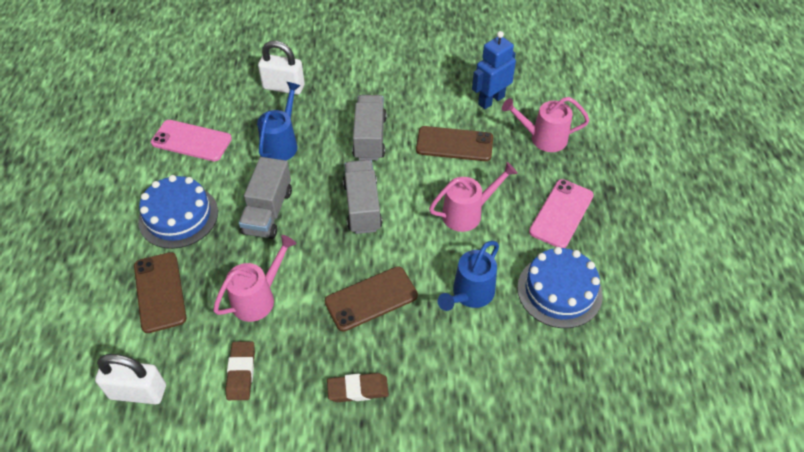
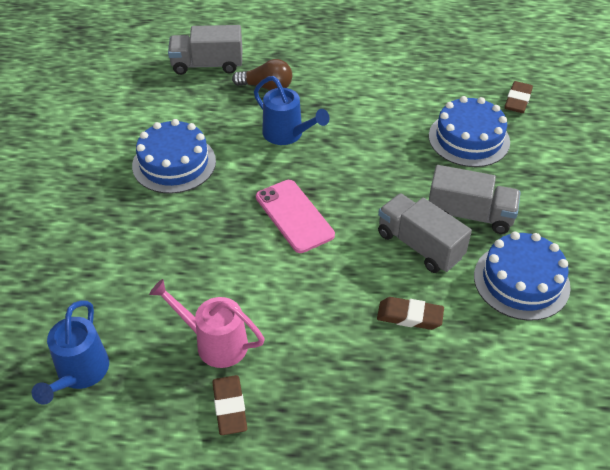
blue cake: 2 -> 3
blue robot: 1 -> 0
brown eraser: 2 -> 3
brown light bulb: 0 -> 1
brown phone: 3 -> 0
pink phone: 2 -> 1
pink watering can: 3 -> 1
white padlock: 2 -> 0

